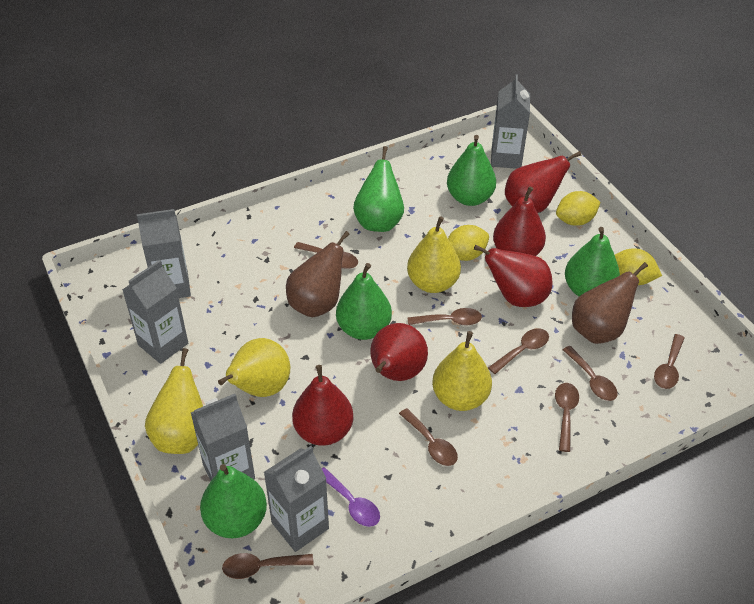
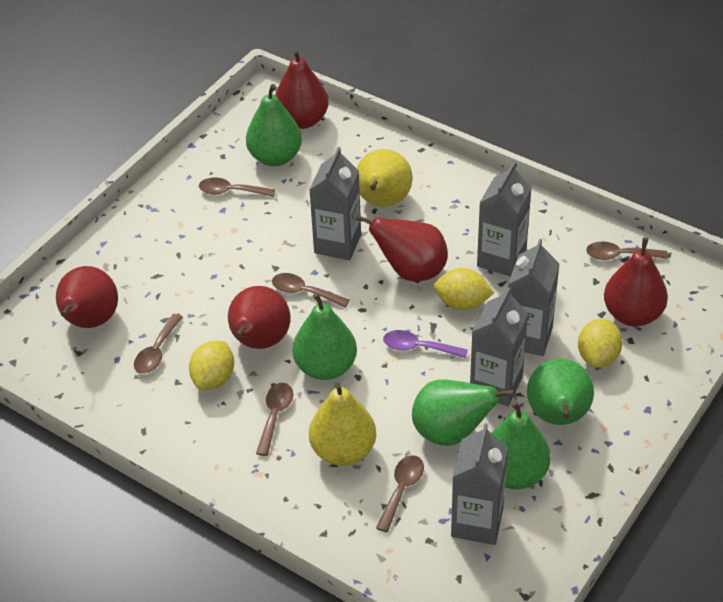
brown pear: 2 -> 0
brown spoon: 8 -> 6
yellow pear: 4 -> 2

